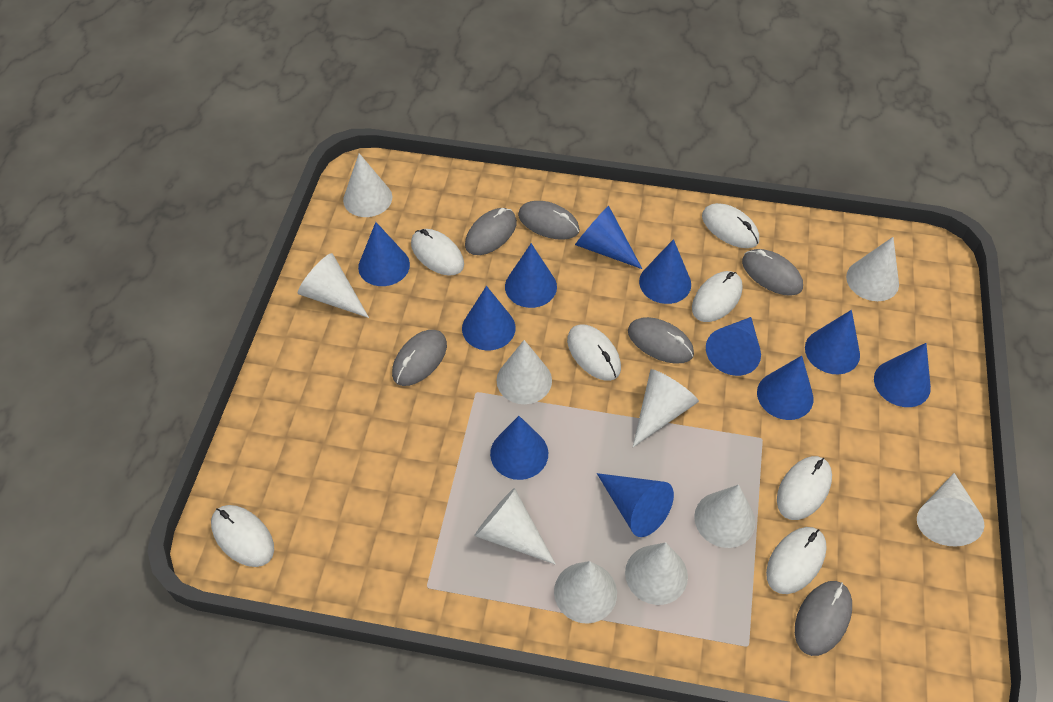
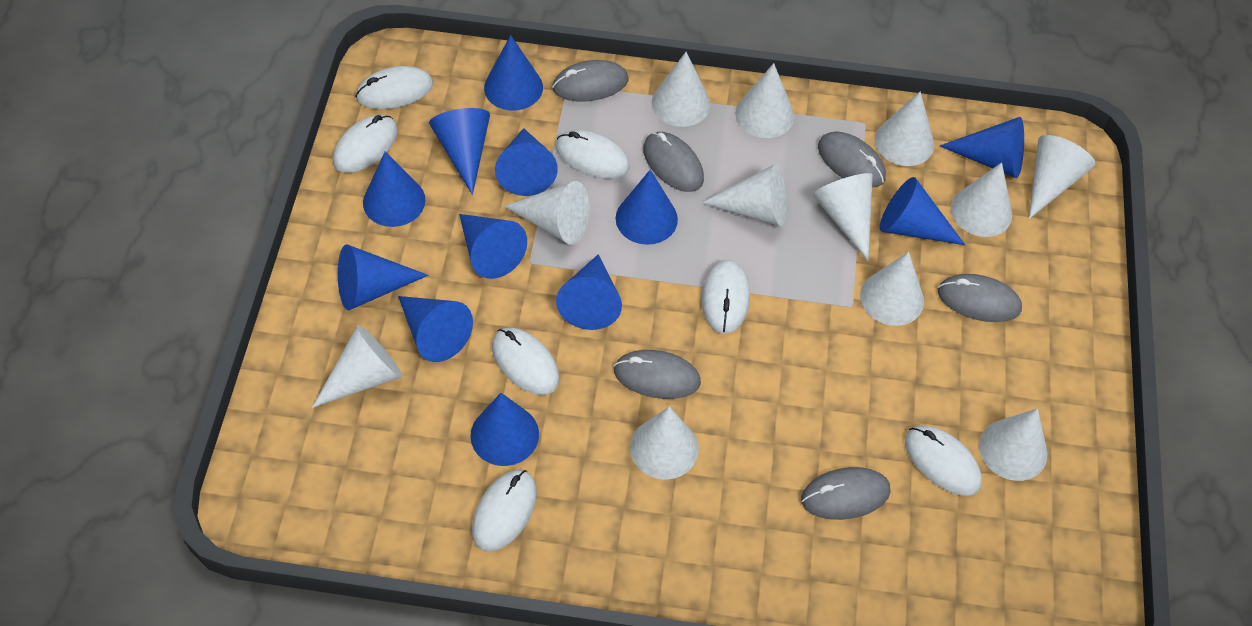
blue cone: 11 -> 12
white cone: 10 -> 12

